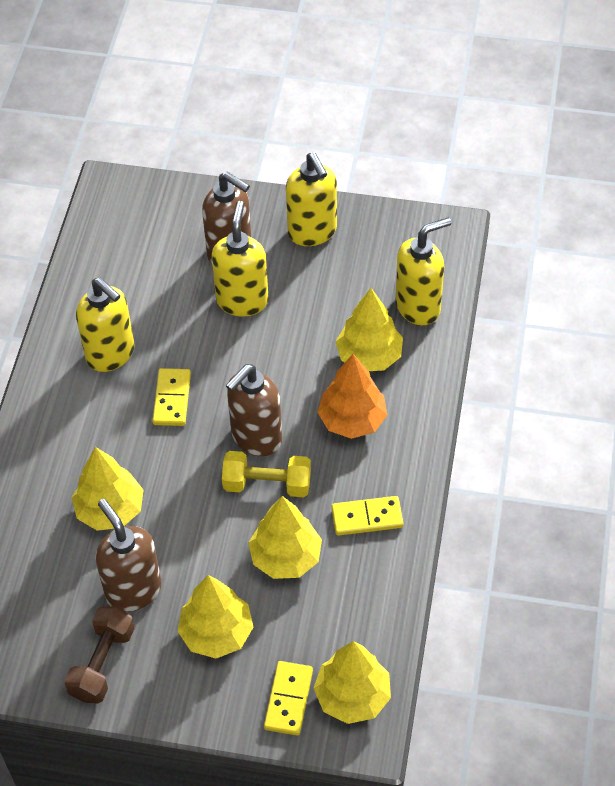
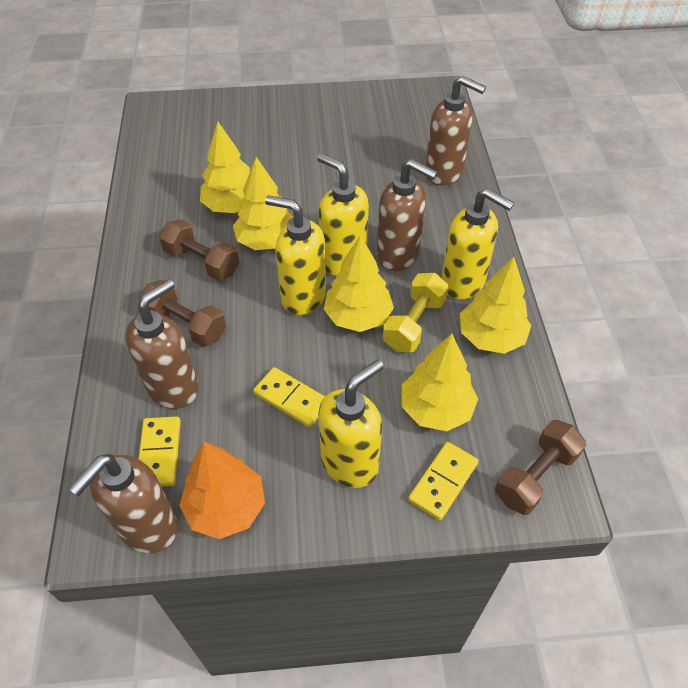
brown dumbbell: 1 -> 3
brown soap dispenser: 3 -> 4

